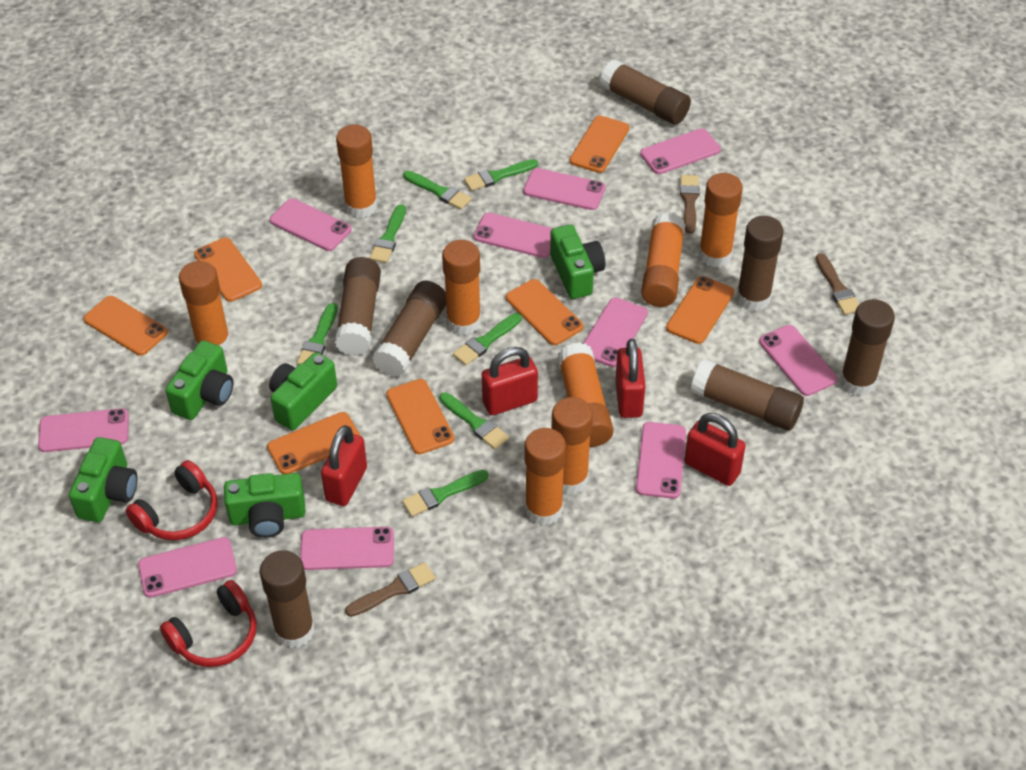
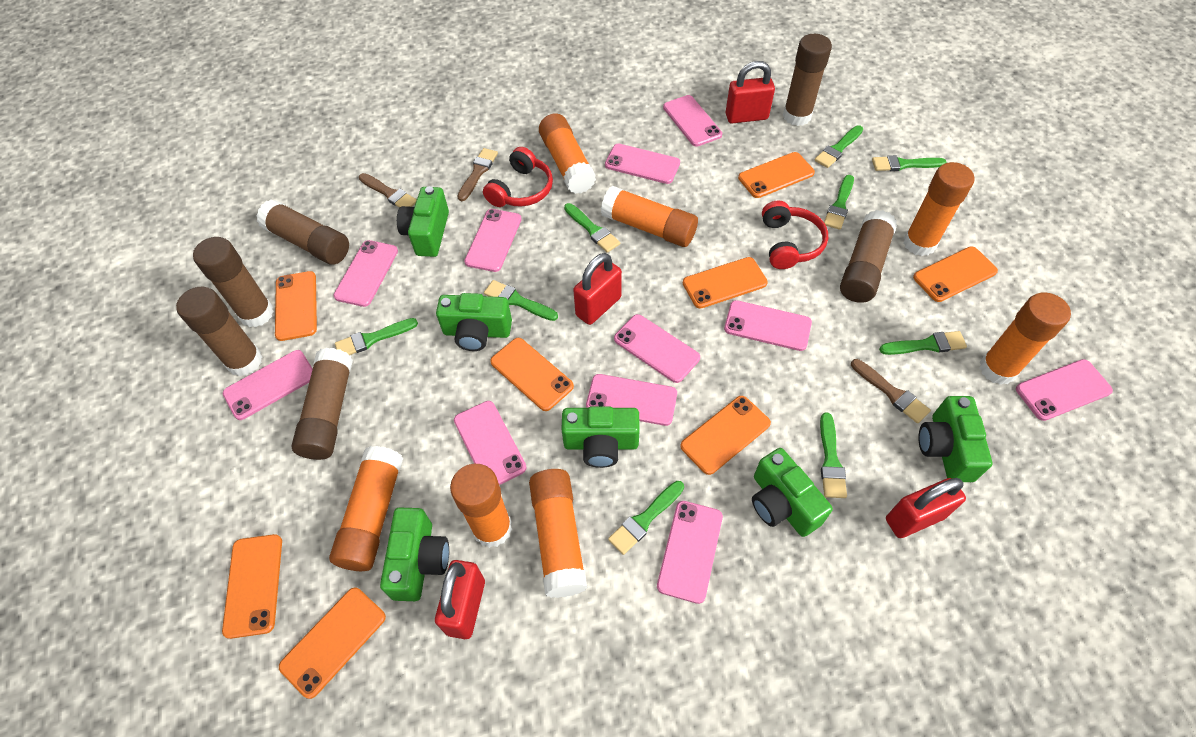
brown glue stick: 7 -> 6
green brush: 7 -> 9
green camera: 5 -> 6
orange glue stick: 8 -> 7
orange phone: 7 -> 8
pink phone: 10 -> 11

